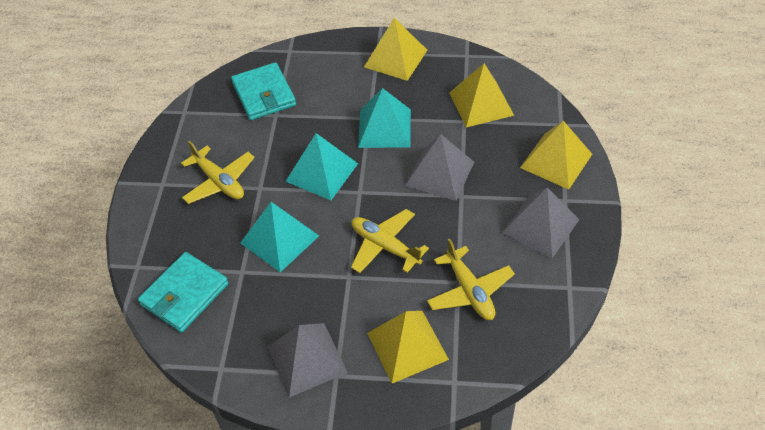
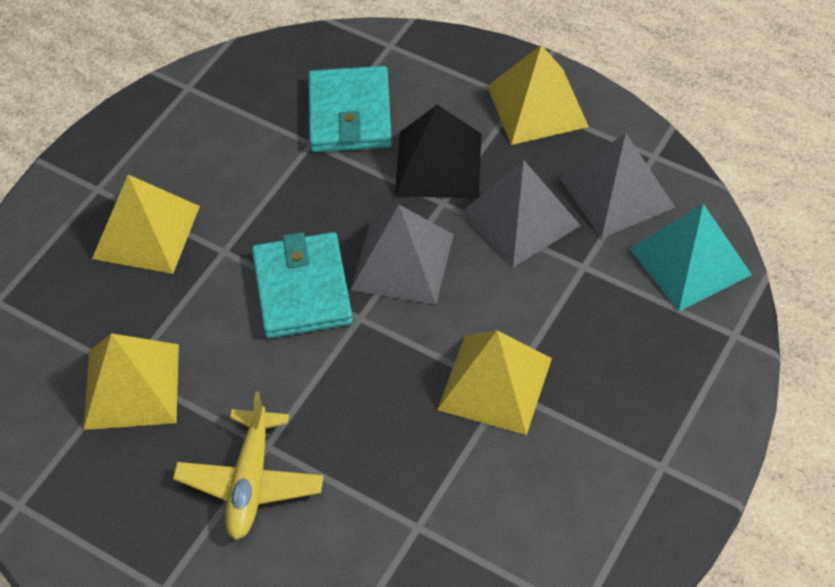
black pyramid: 0 -> 1
turquoise pyramid: 3 -> 1
yellow plane: 3 -> 1

